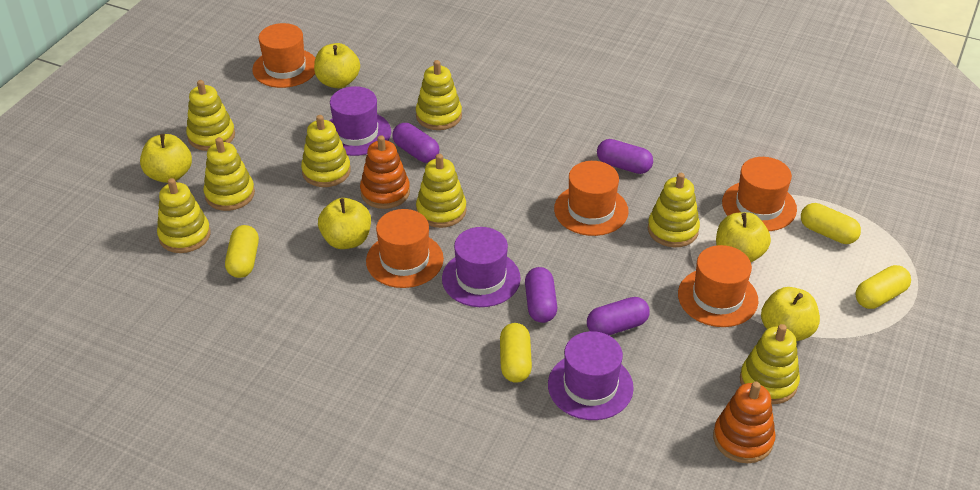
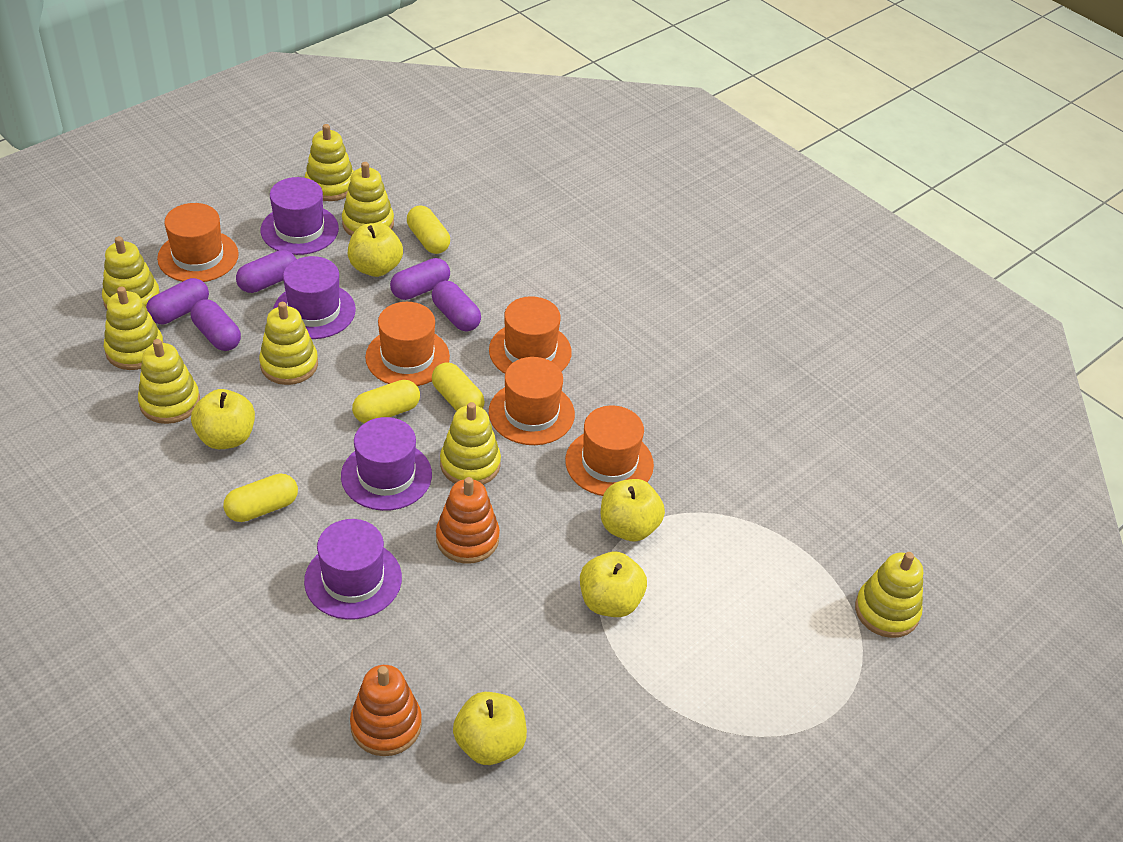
purple capsule: 4 -> 5
purple hat: 3 -> 4

